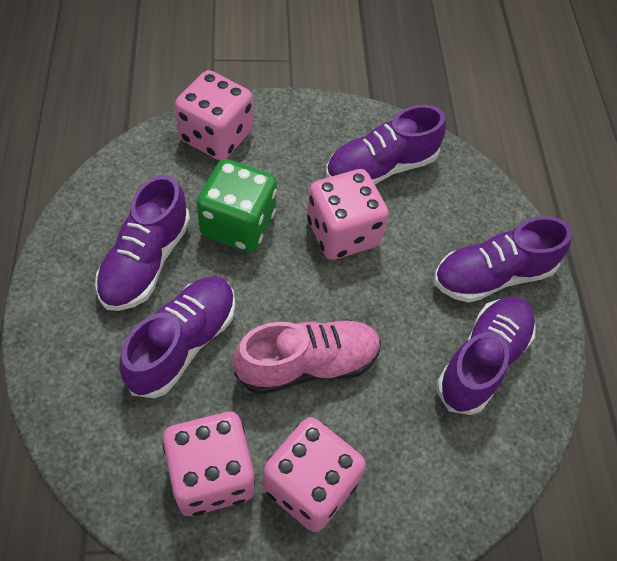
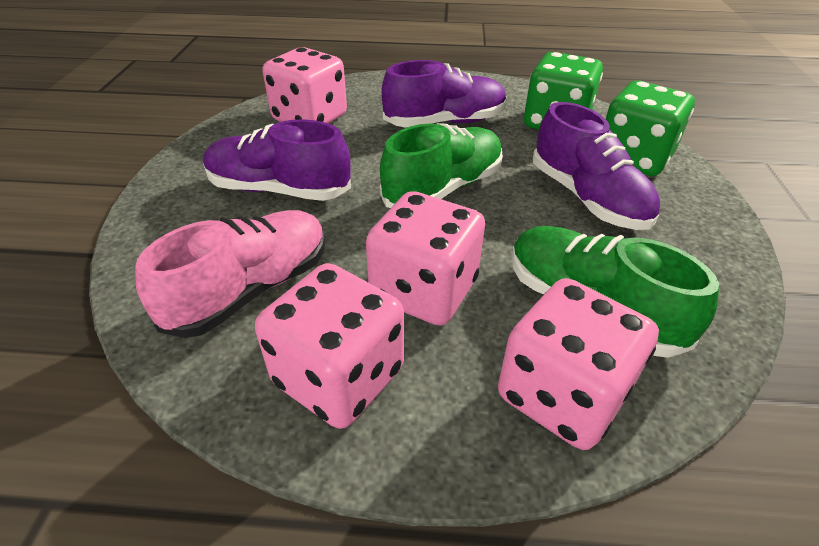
green dice: 1 -> 2
green shoe: 0 -> 2
purple shoe: 5 -> 3

